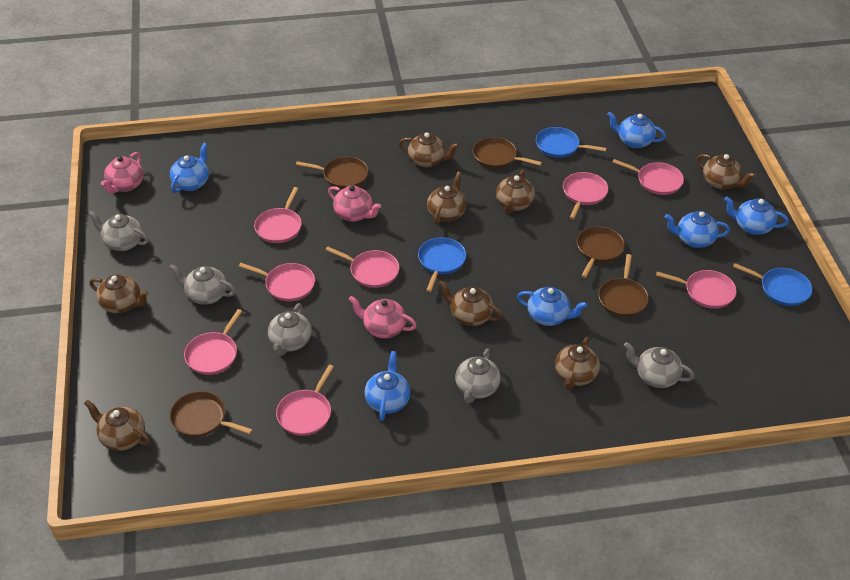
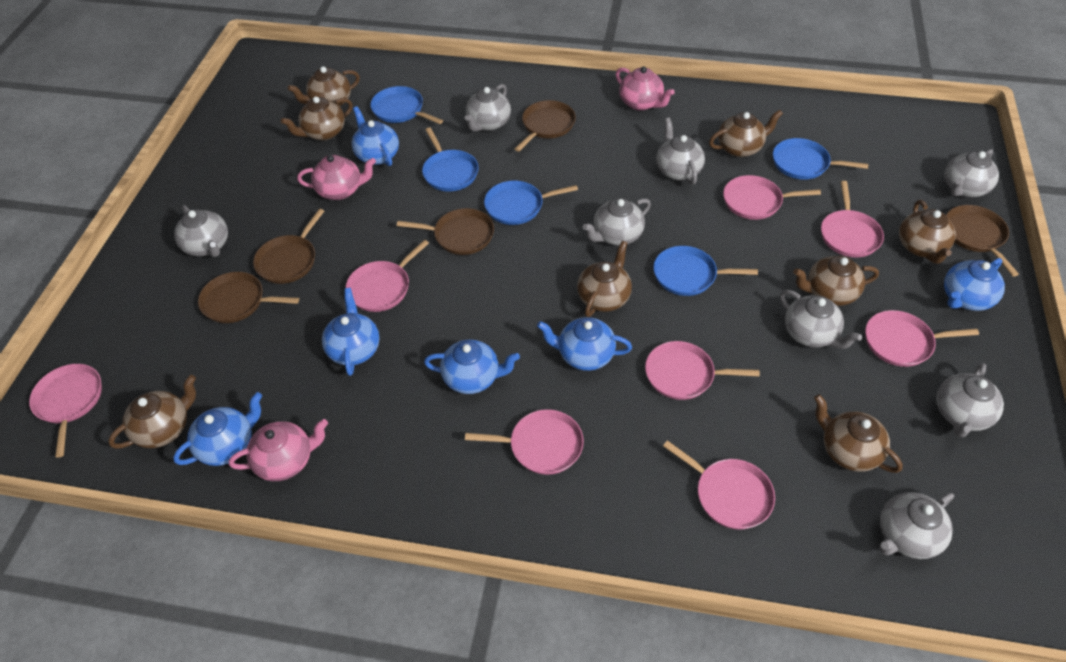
blue pan: 3 -> 5
grey teapot: 5 -> 8

